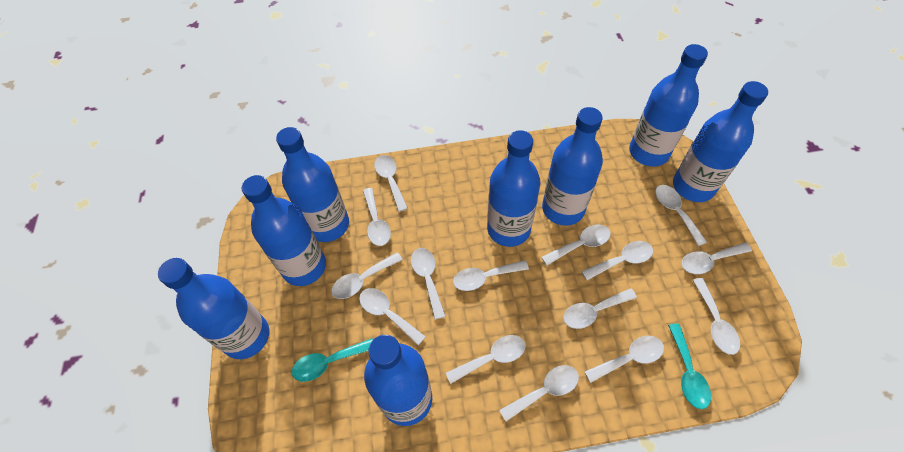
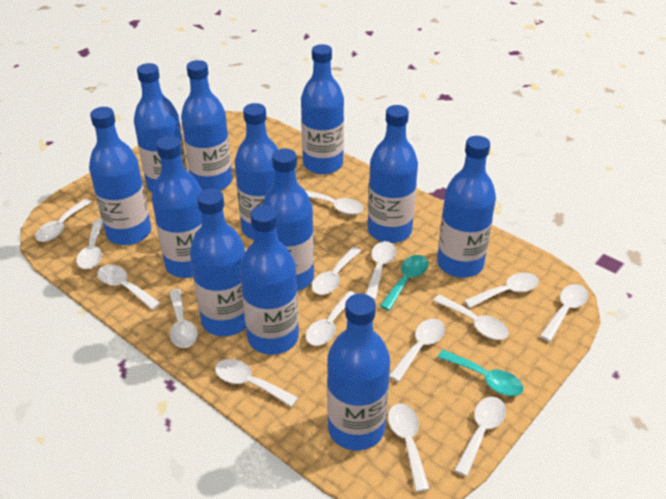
blue bottle: 8 -> 12

